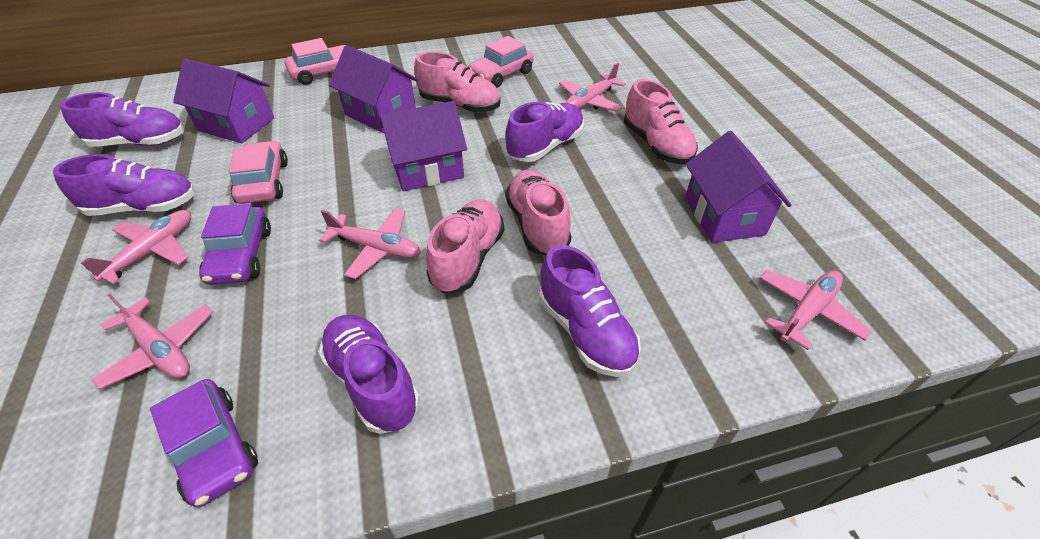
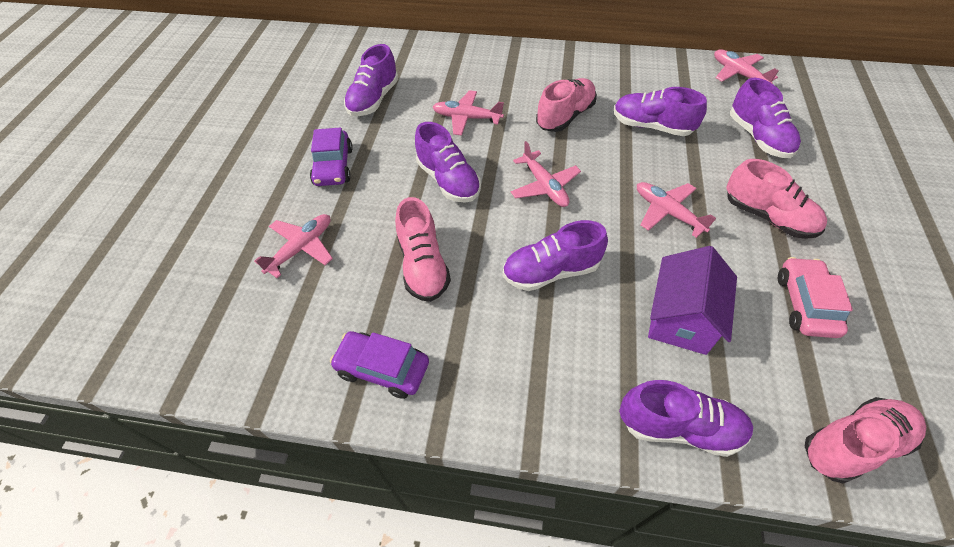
pink car: 3 -> 1
purple house: 4 -> 1
purple shoe: 5 -> 6

